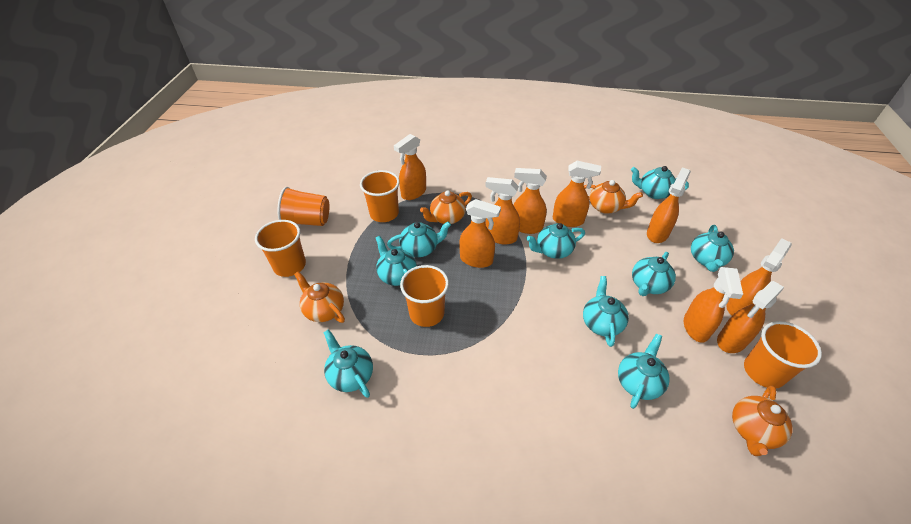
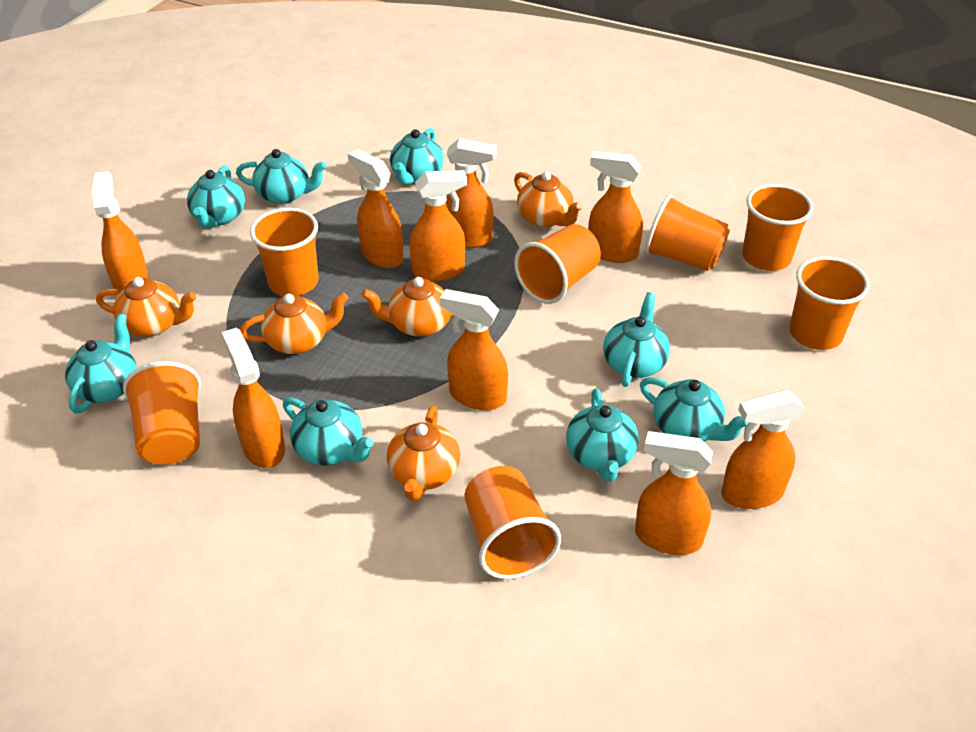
orange cup: 5 -> 7
orange teapot: 4 -> 5
turquoise teapot: 9 -> 8

